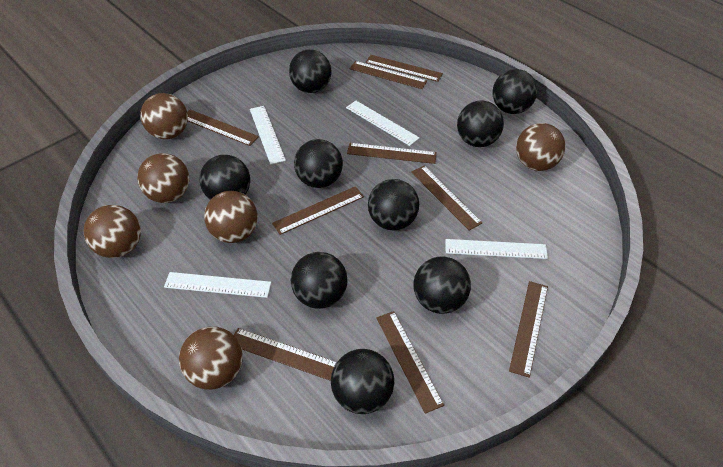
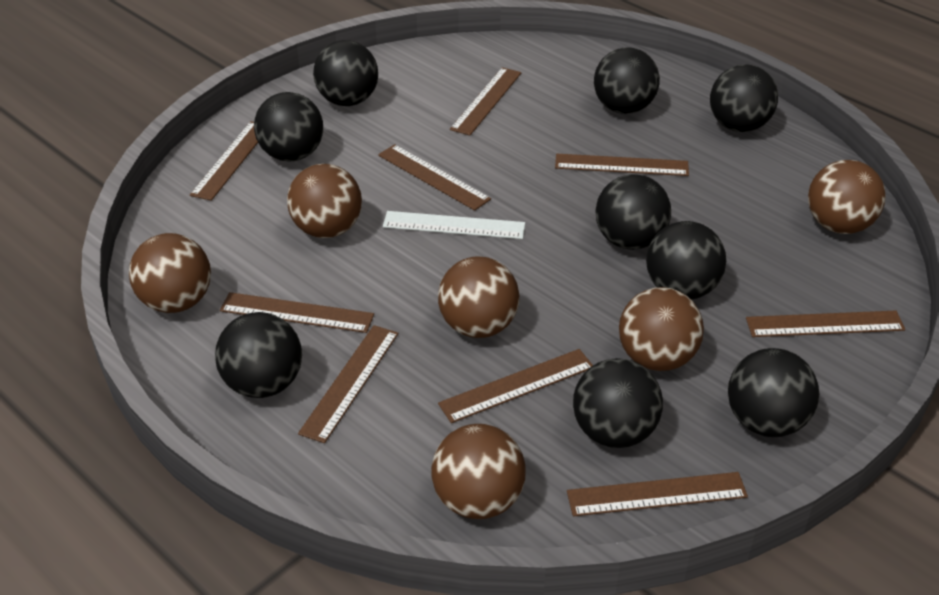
white ruler: 4 -> 1

